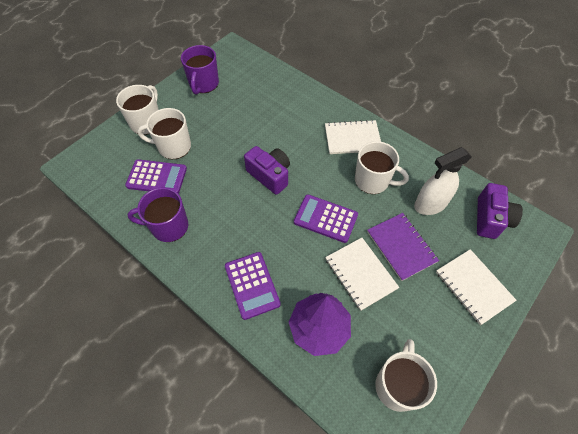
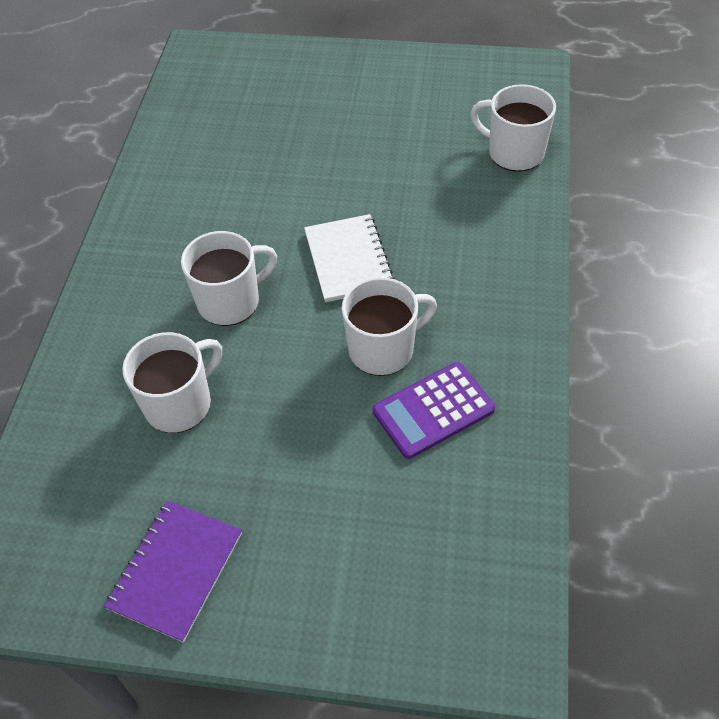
purple calculator: 3 -> 1
purple camera: 2 -> 0
purple mug: 2 -> 0
purple tree: 1 -> 0
white notebook: 3 -> 1
white spray bottle: 1 -> 0

